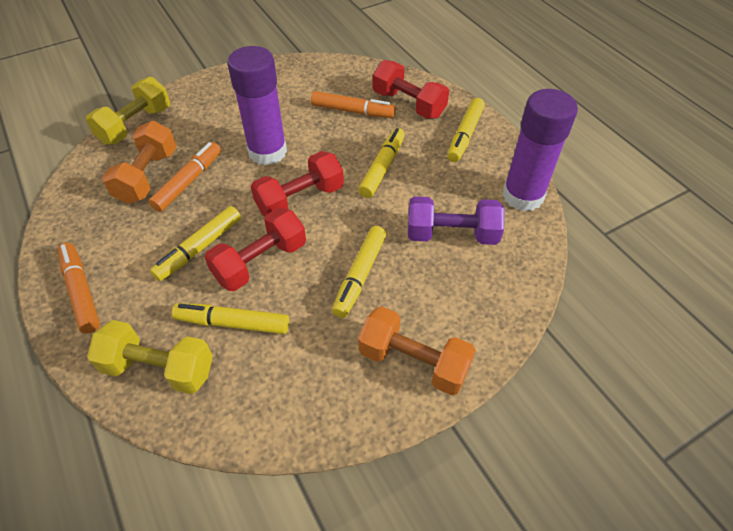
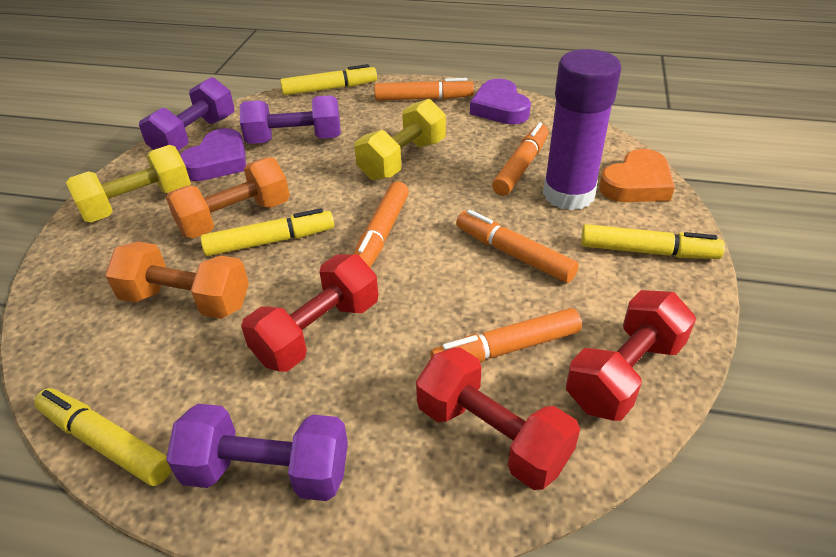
orange heart: 0 -> 1
orange marker: 3 -> 5
purple dumbbell: 1 -> 3
purple glue stick: 2 -> 1
purple heart: 0 -> 2
yellow marker: 5 -> 4

